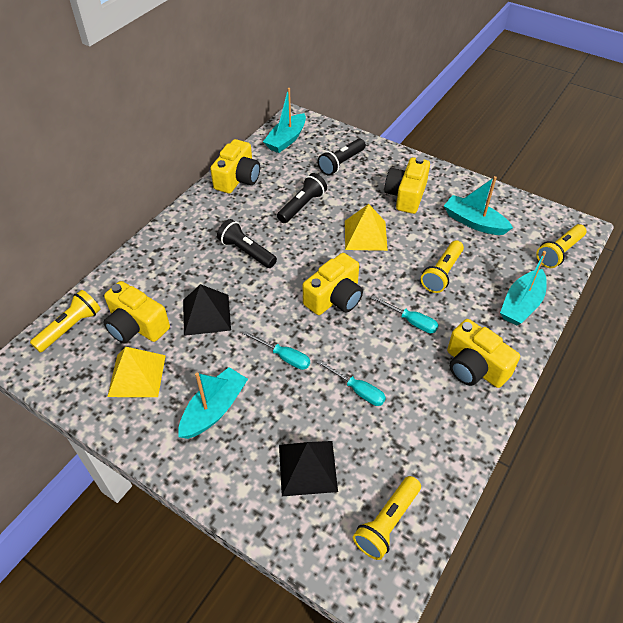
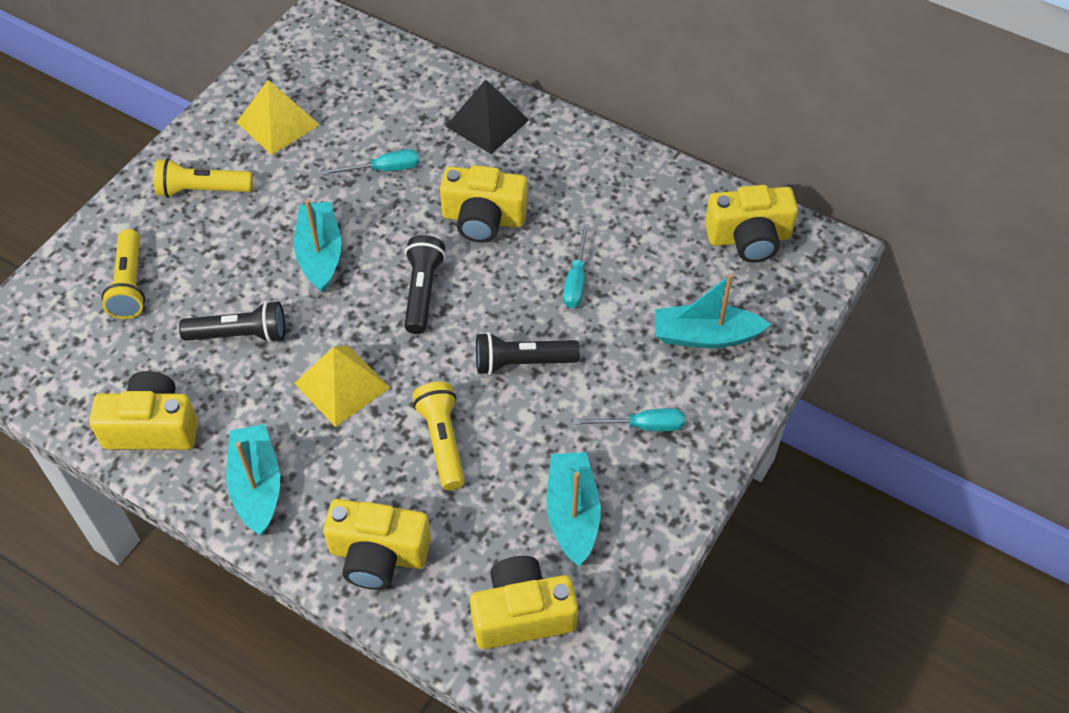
black pyramid: 2 -> 1
yellow flashlight: 4 -> 3

